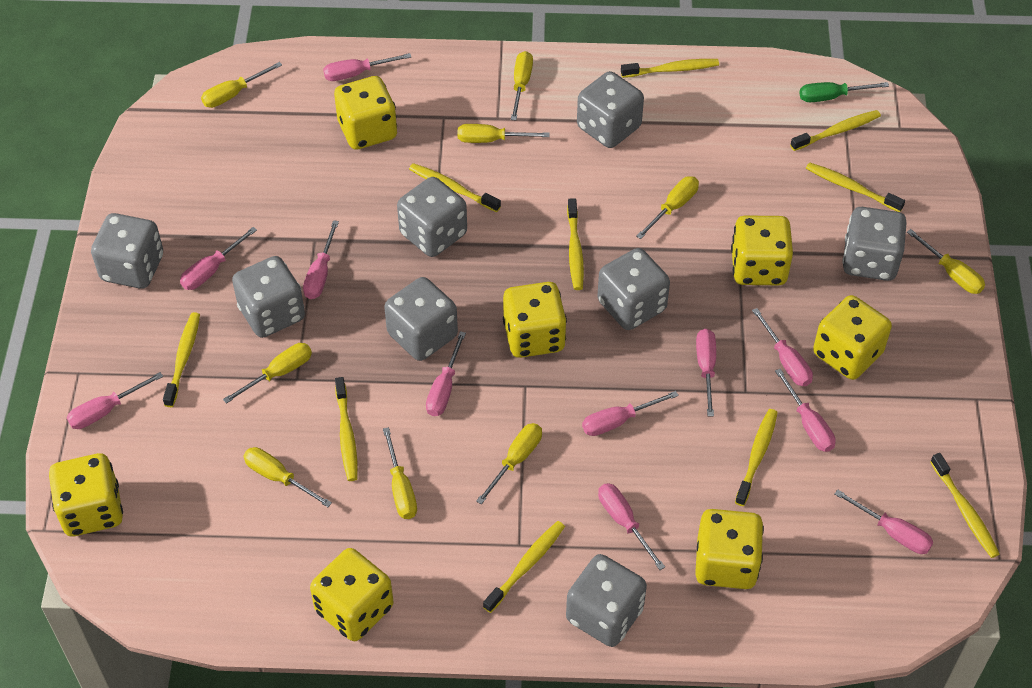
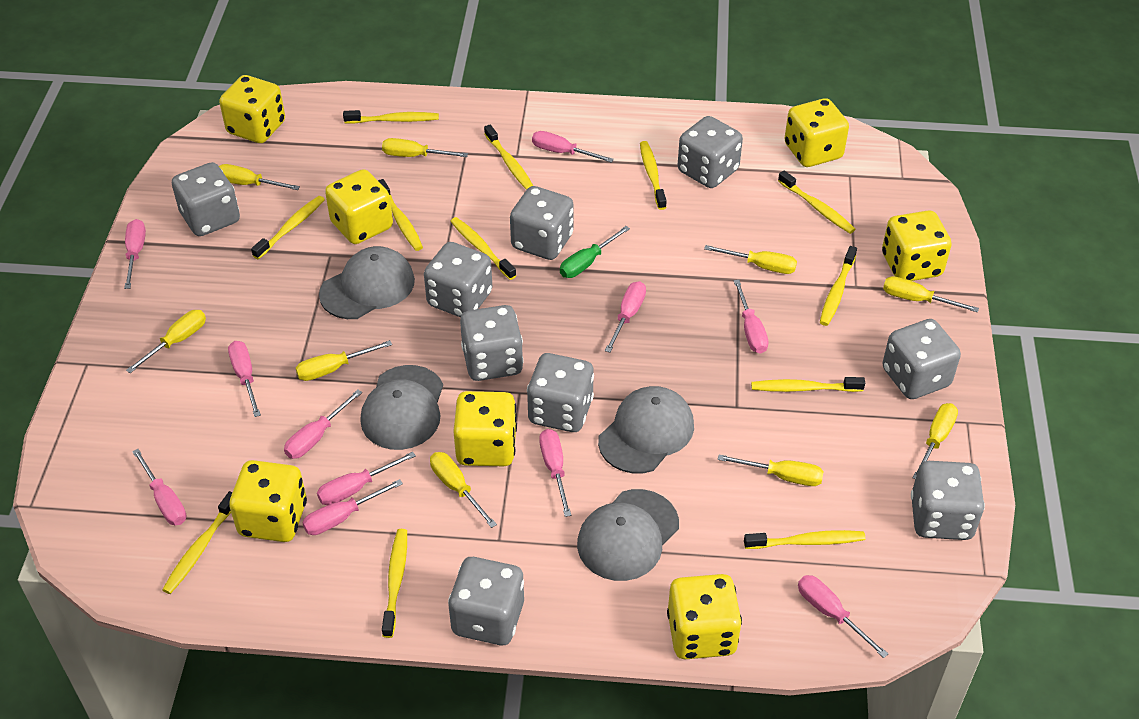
grey cap: 0 -> 4
grey dice: 8 -> 9
yellow toothbrush: 10 -> 12

